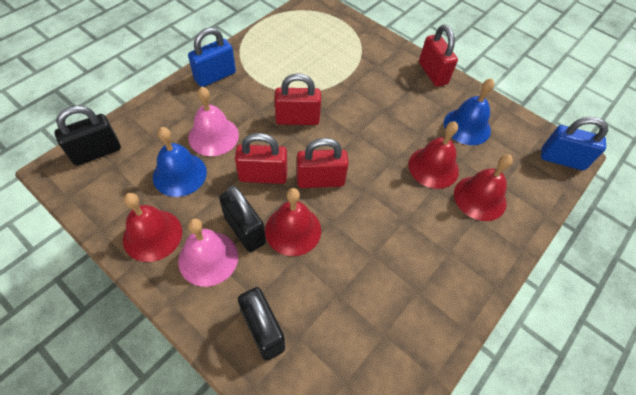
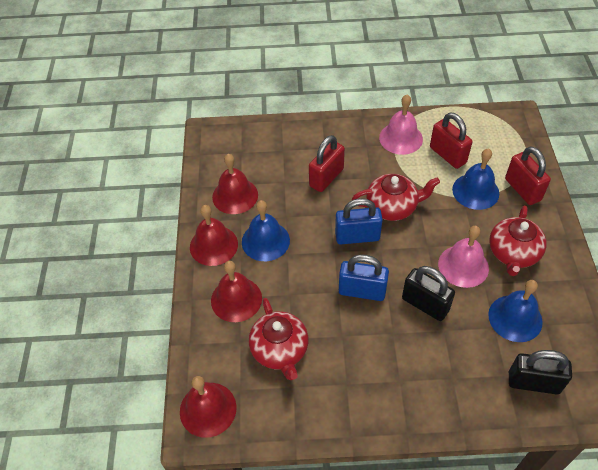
black padlock: 3 -> 2
blue bell: 2 -> 3
red padlock: 4 -> 3
red teapot: 0 -> 3

